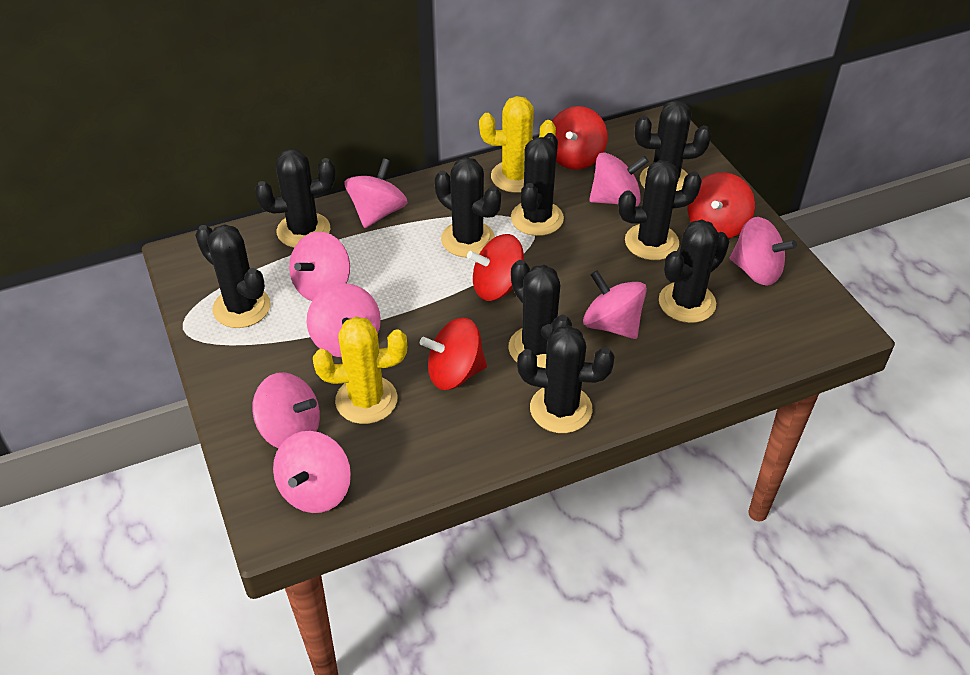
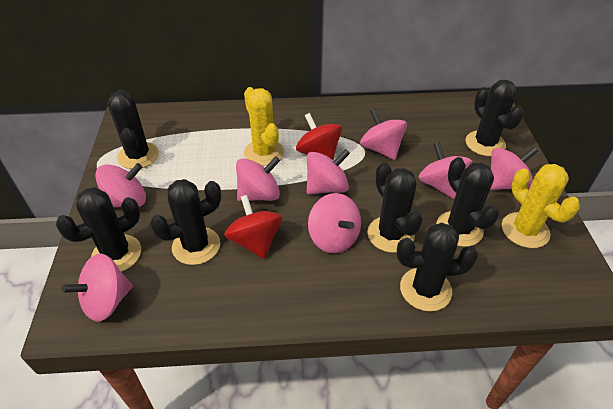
black cactus: 9 -> 7
red spinning top: 4 -> 2

